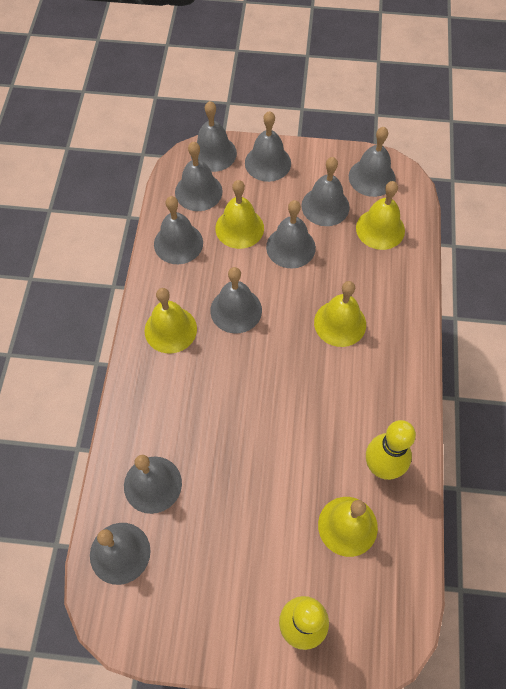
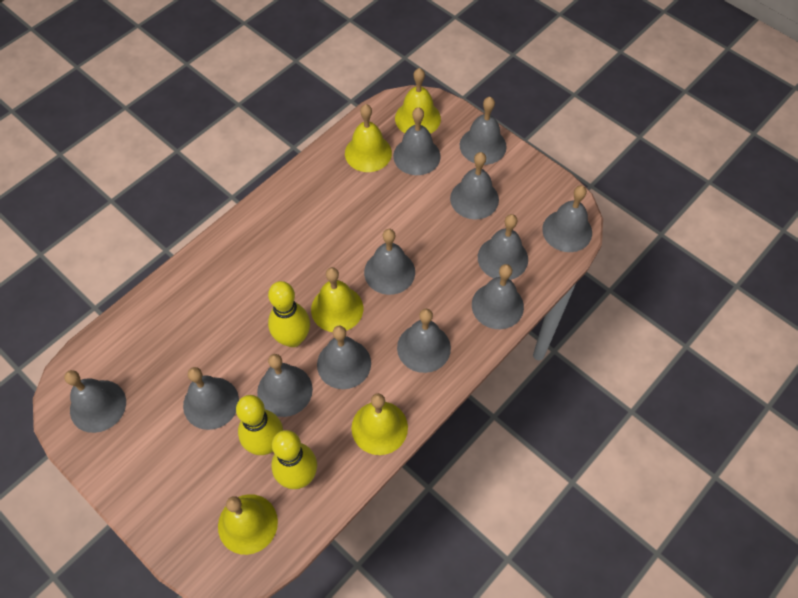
grey bell: 10 -> 12
yellow bowling pin: 2 -> 3

